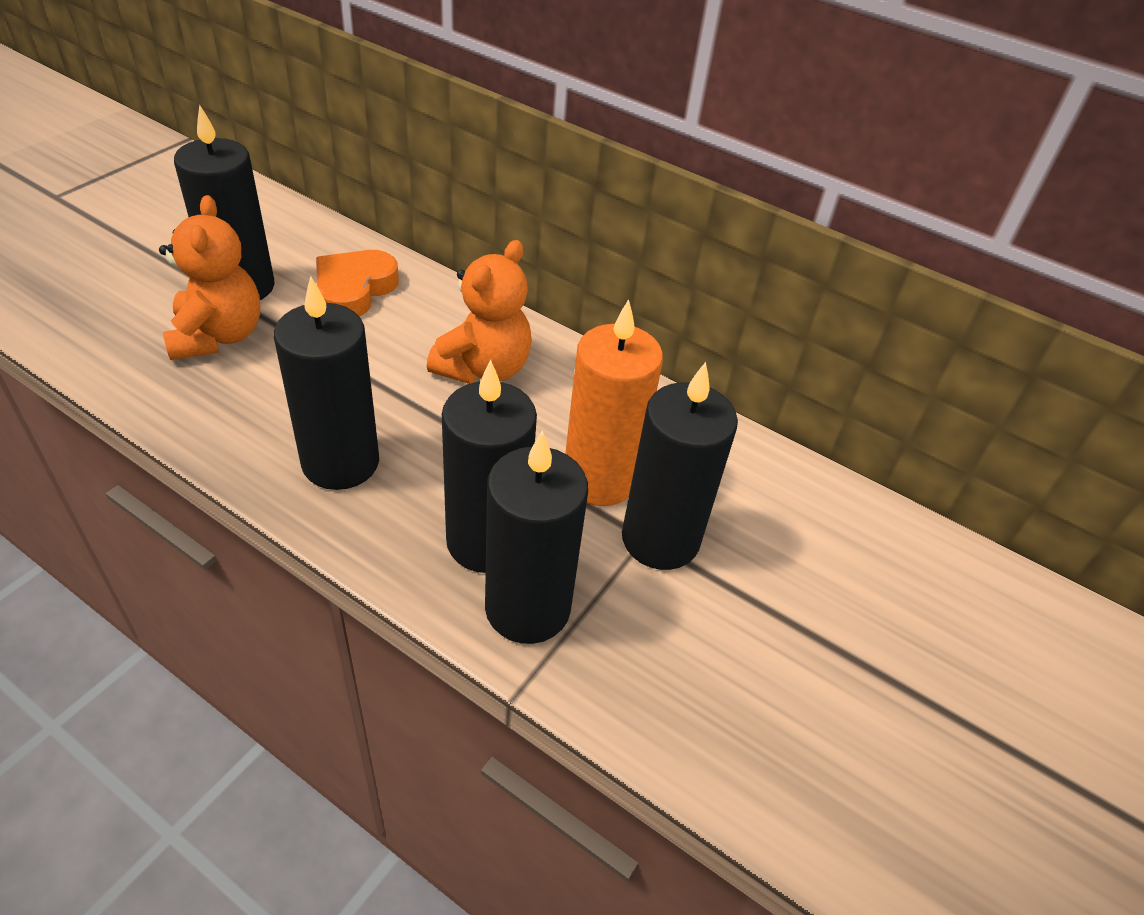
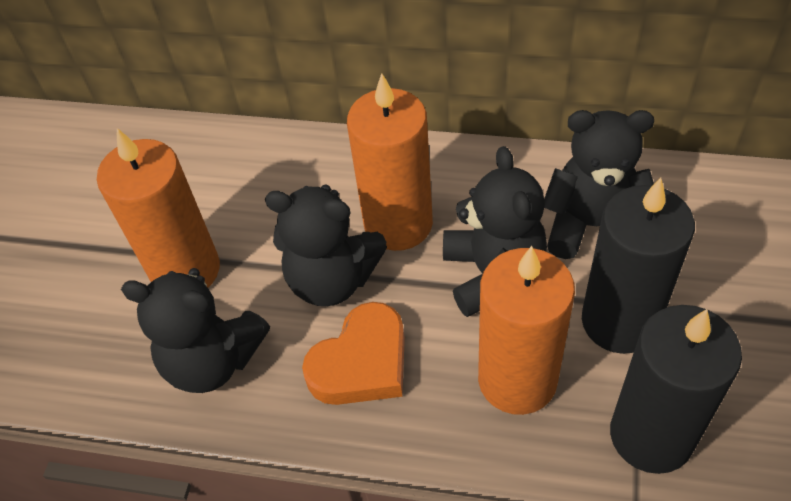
black candle: 5 -> 2
black teddy bear: 0 -> 4
orange candle: 1 -> 3
orange teddy bear: 2 -> 0

